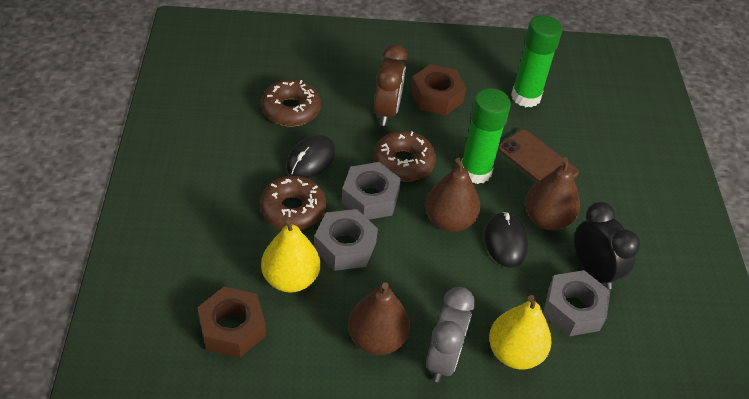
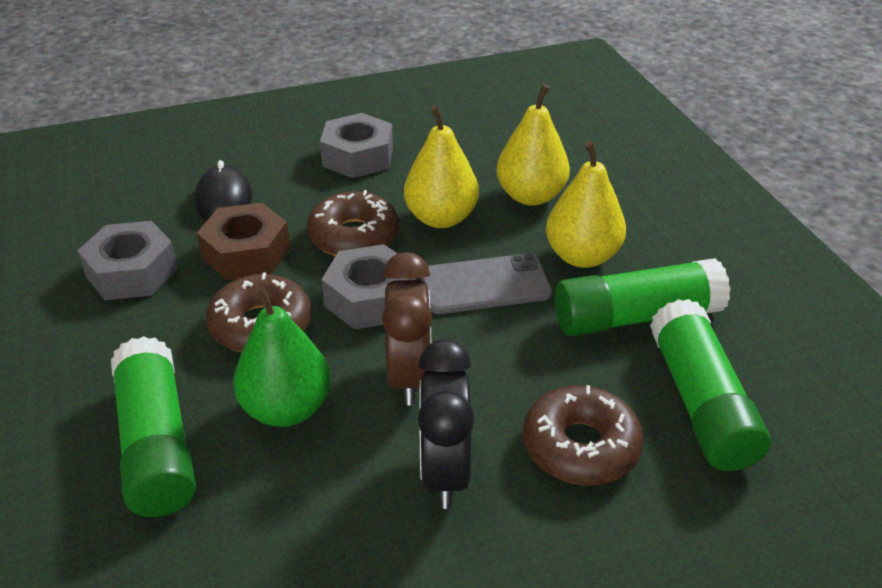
black mouse: 2 -> 1
brown nut: 2 -> 1
brown pear: 3 -> 0
brown phone: 1 -> 0
green glue stick: 2 -> 3
green pear: 0 -> 1
grey clock: 1 -> 0
grey phone: 0 -> 1
yellow pear: 2 -> 3

